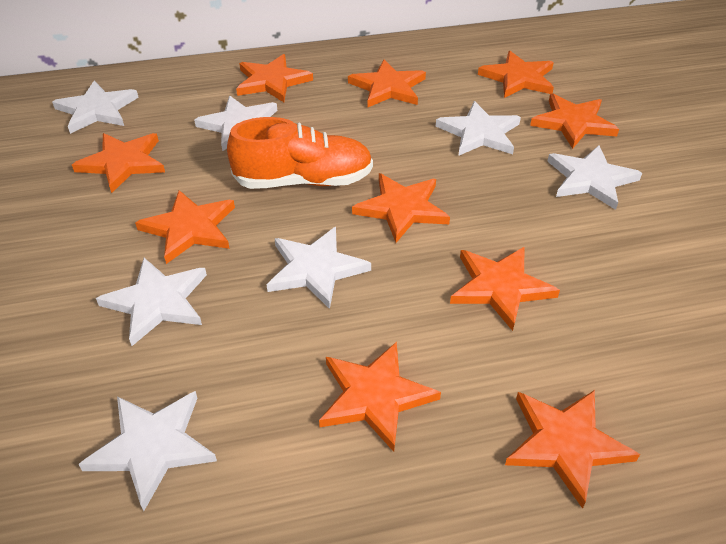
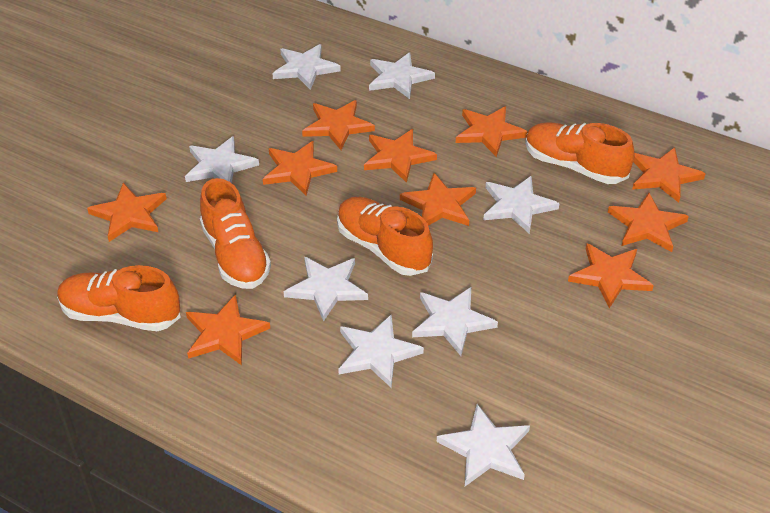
orange shoe: 1 -> 4
white star: 7 -> 8

